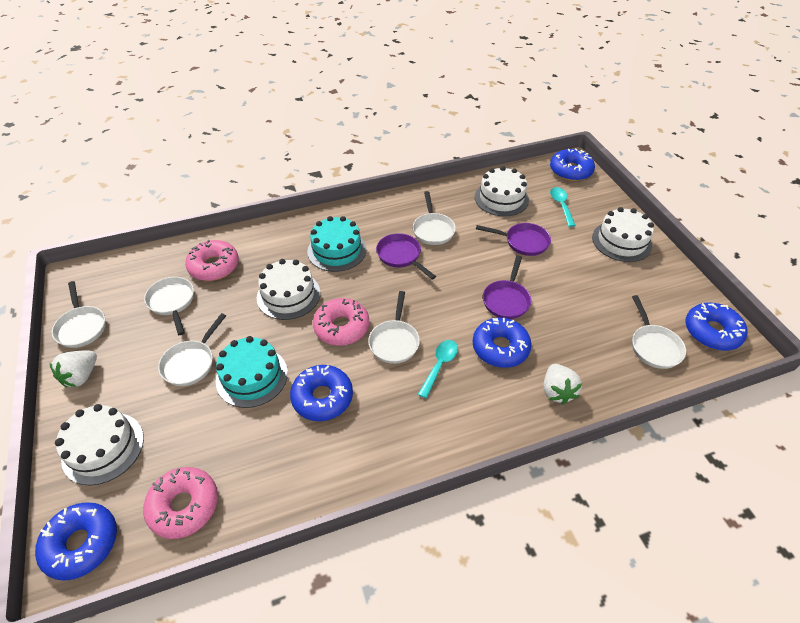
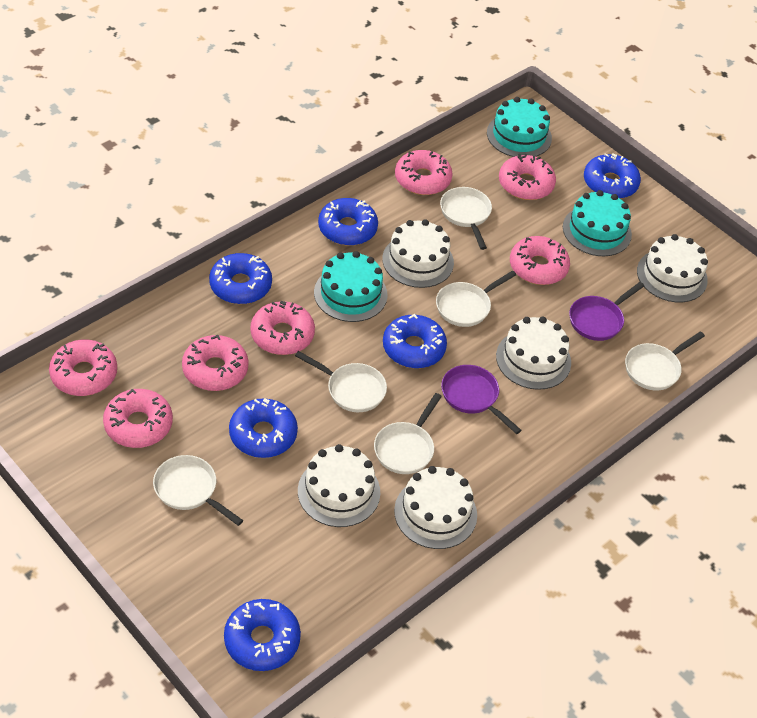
blue donut: 5 -> 6
pink donut: 3 -> 7
purple pan: 3 -> 2
turquoise cake: 2 -> 3
turquoise spoon: 2 -> 0
white cake: 4 -> 5
white strawberry: 2 -> 0

